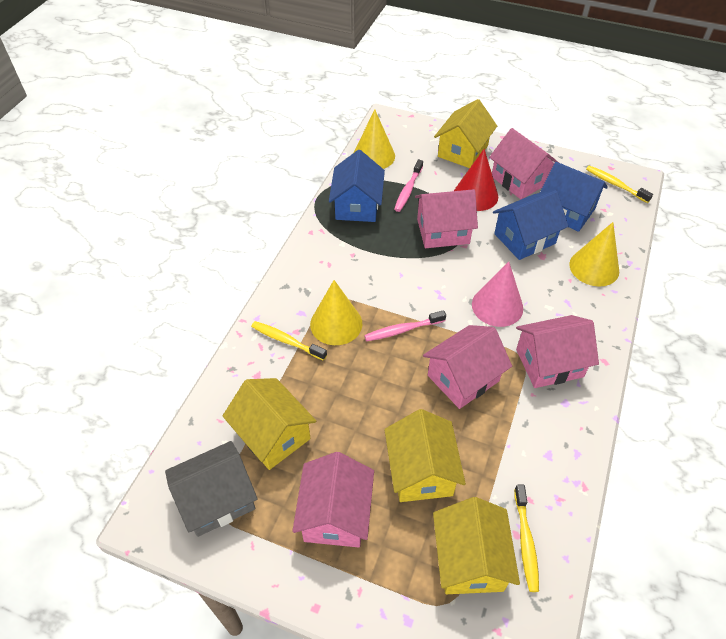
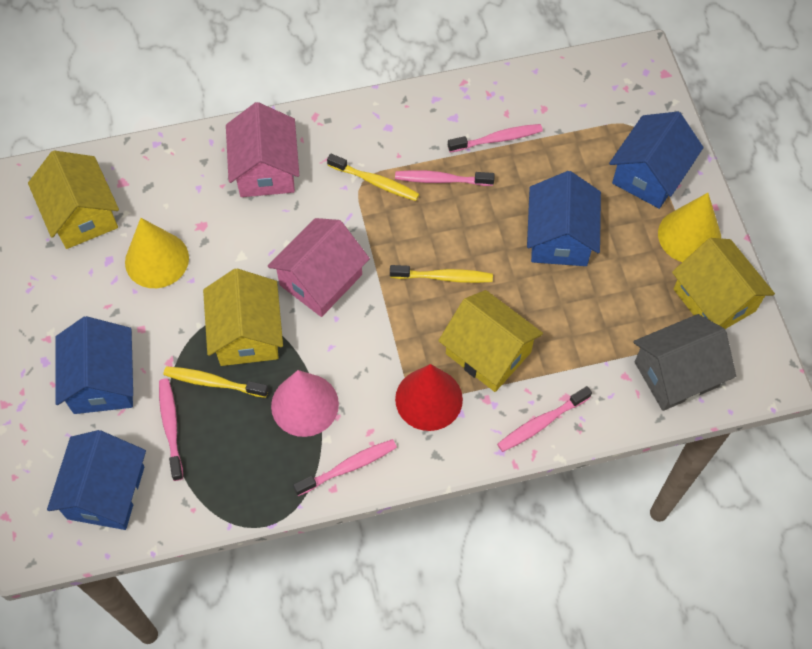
blue house: 3 -> 4
pink house: 5 -> 2
pink toothbrush: 2 -> 5
yellow cone: 3 -> 2

